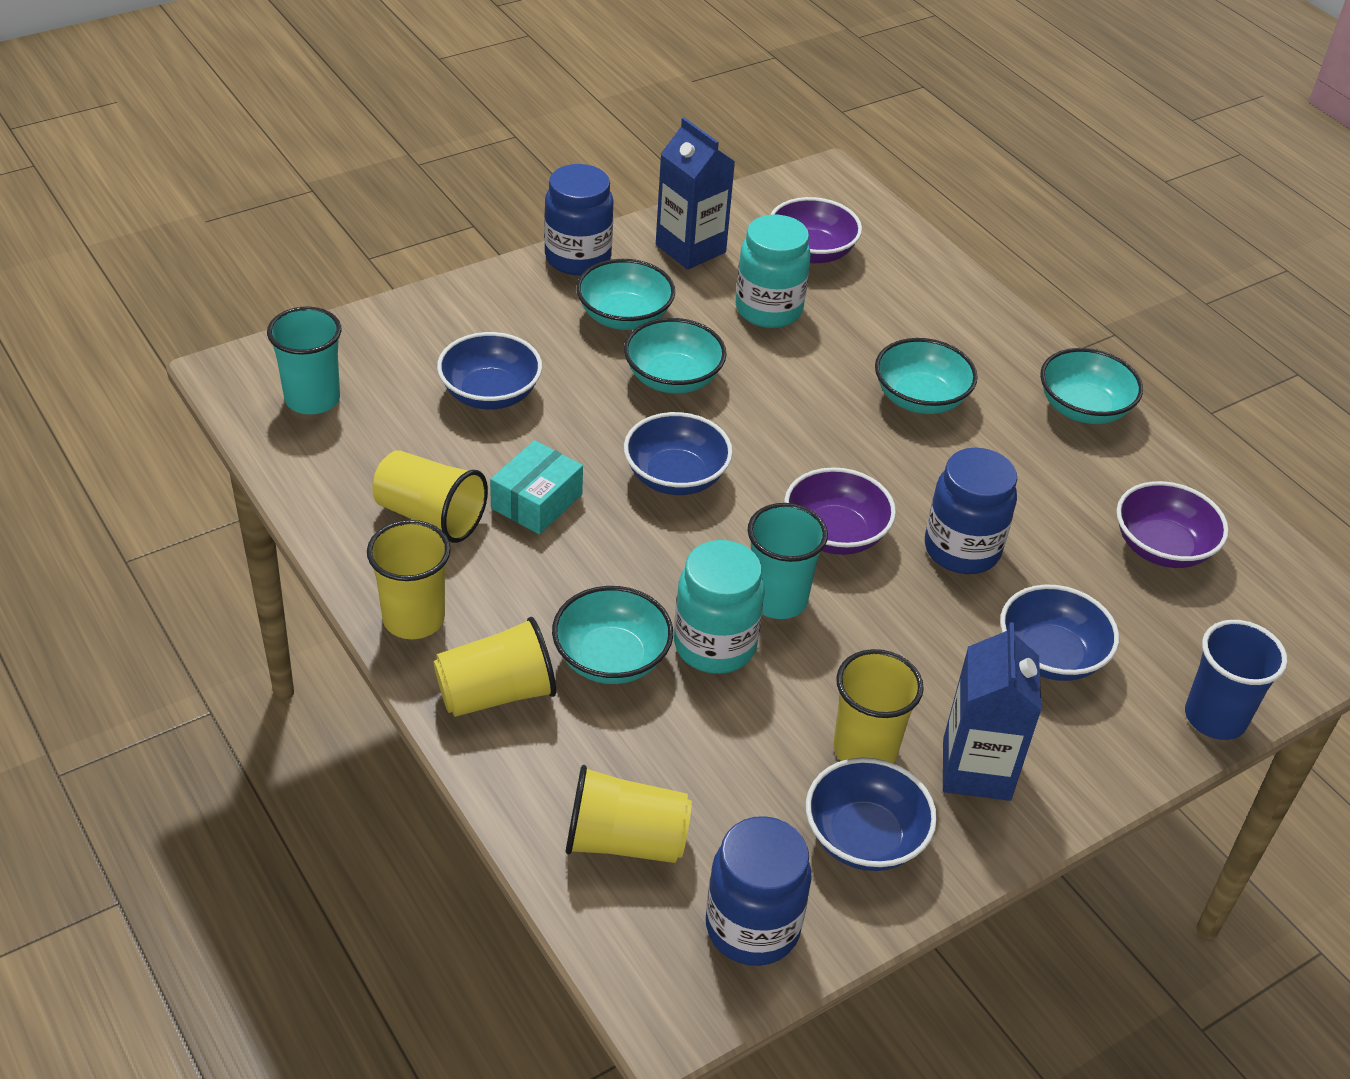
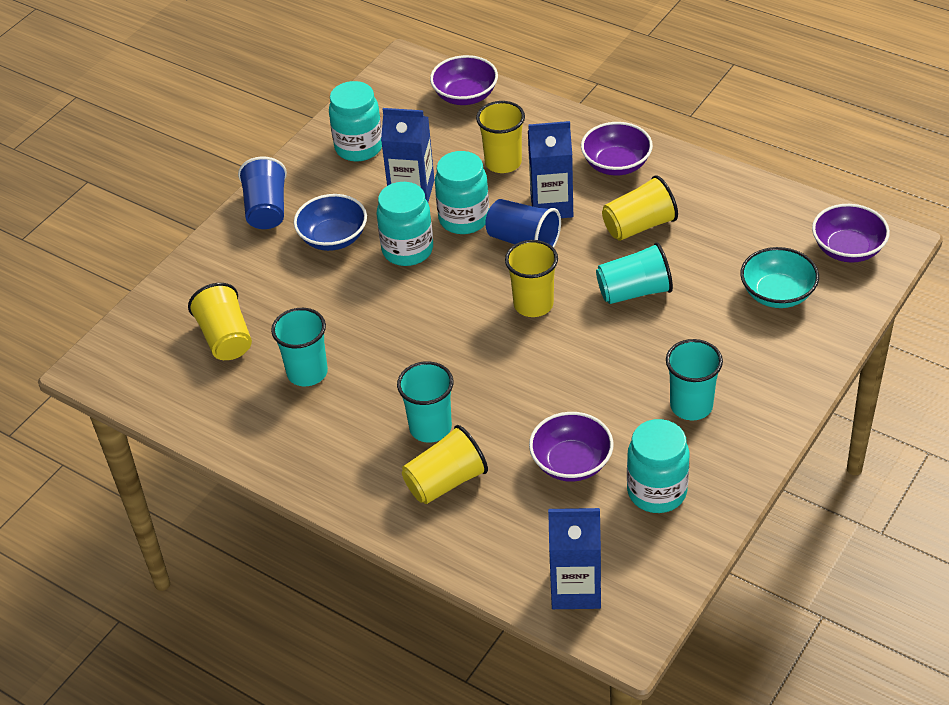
blue bowl: 4 -> 1
blue carton: 2 -> 3
blue cup: 1 -> 2
blue jar: 3 -> 0
purple bowl: 3 -> 4
turquoise bowl: 5 -> 1
turquoise box: 1 -> 0
turquoise cup: 2 -> 4
turquoise jar: 2 -> 4

